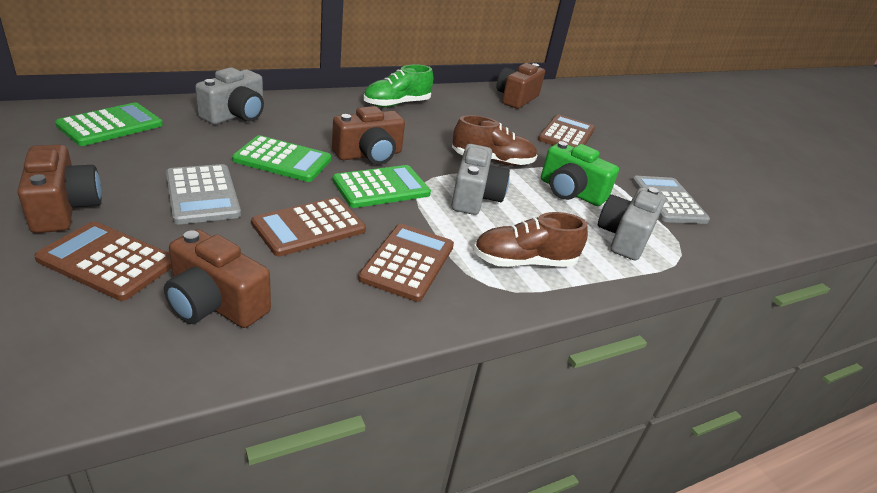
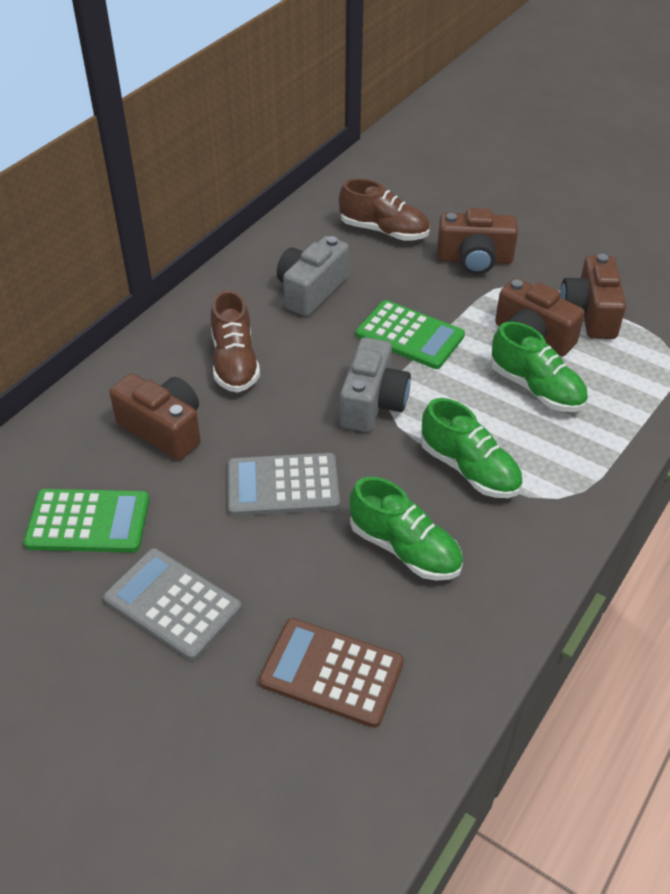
brown calculator: 4 -> 1
green calculator: 3 -> 2
green camera: 1 -> 0
green shoe: 1 -> 3
grey camera: 3 -> 2

